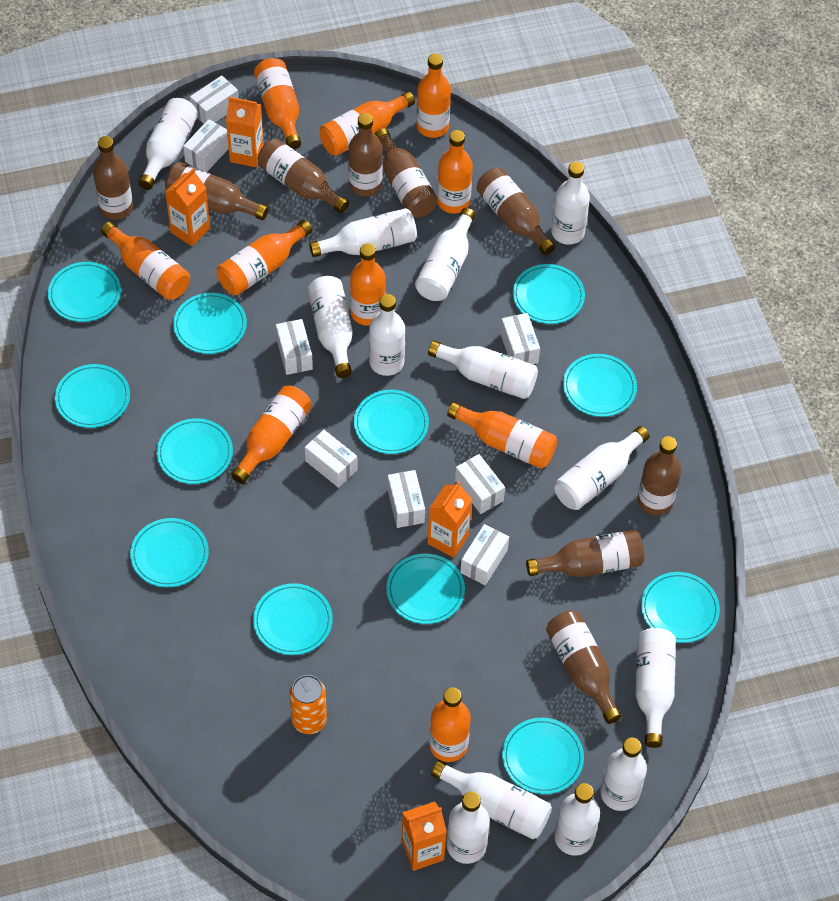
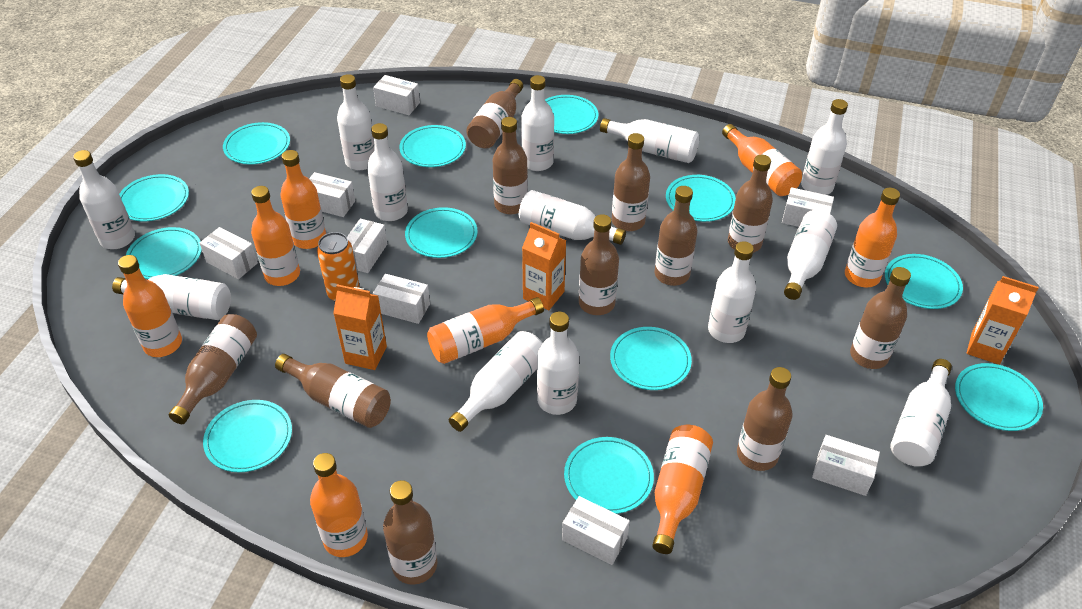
brown bottle: 9 -> 11
orange bottle: 10 -> 8
orange carton: 4 -> 3

